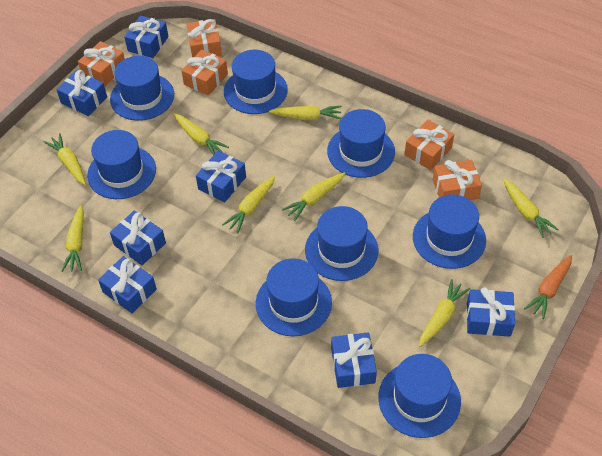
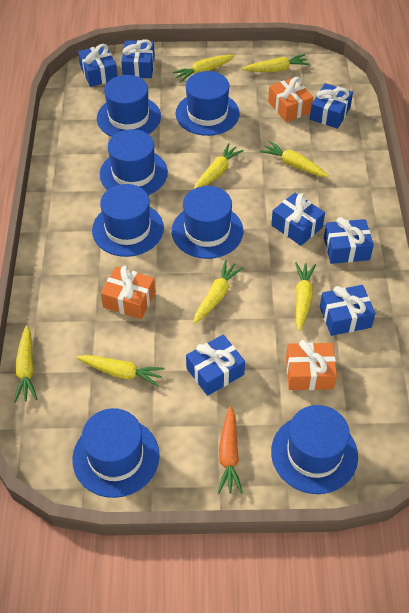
blue hat: 8 -> 7
orange gift: 5 -> 3

